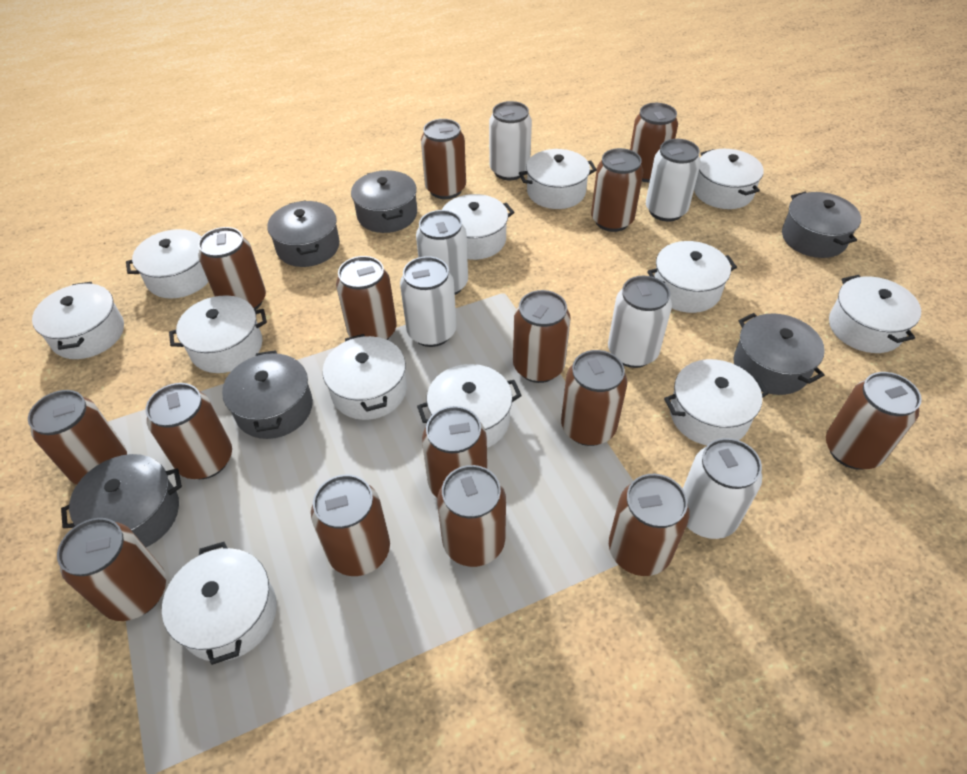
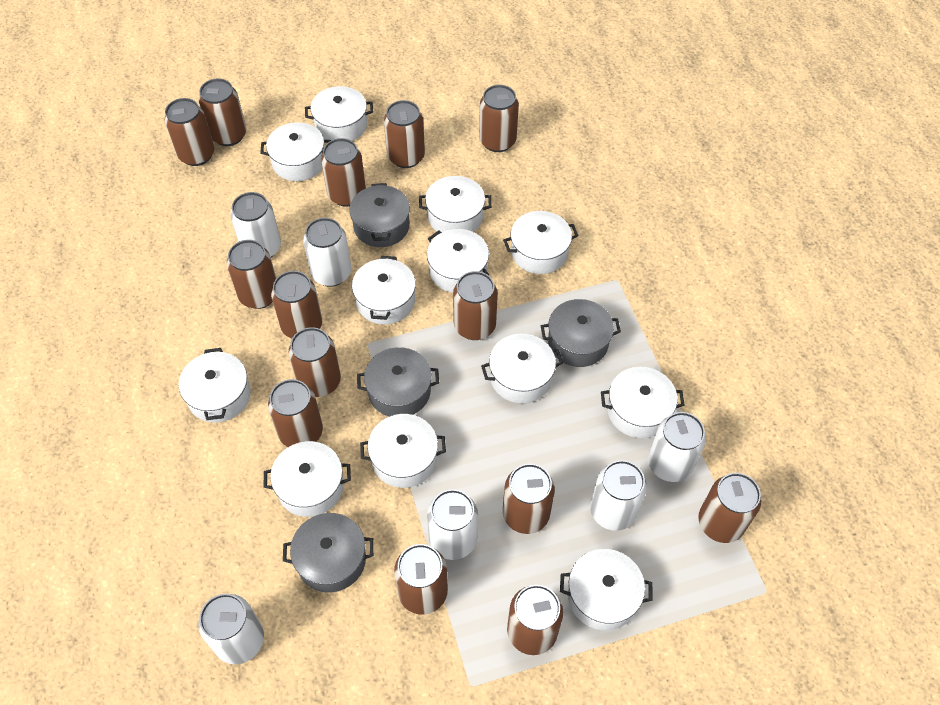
brown can: 15 -> 14
grey pot: 6 -> 4

